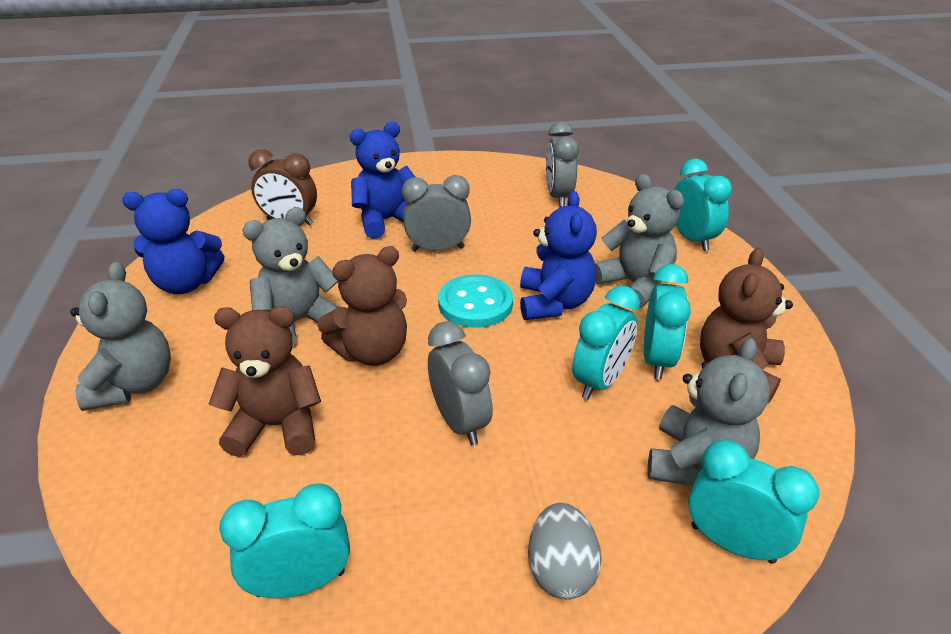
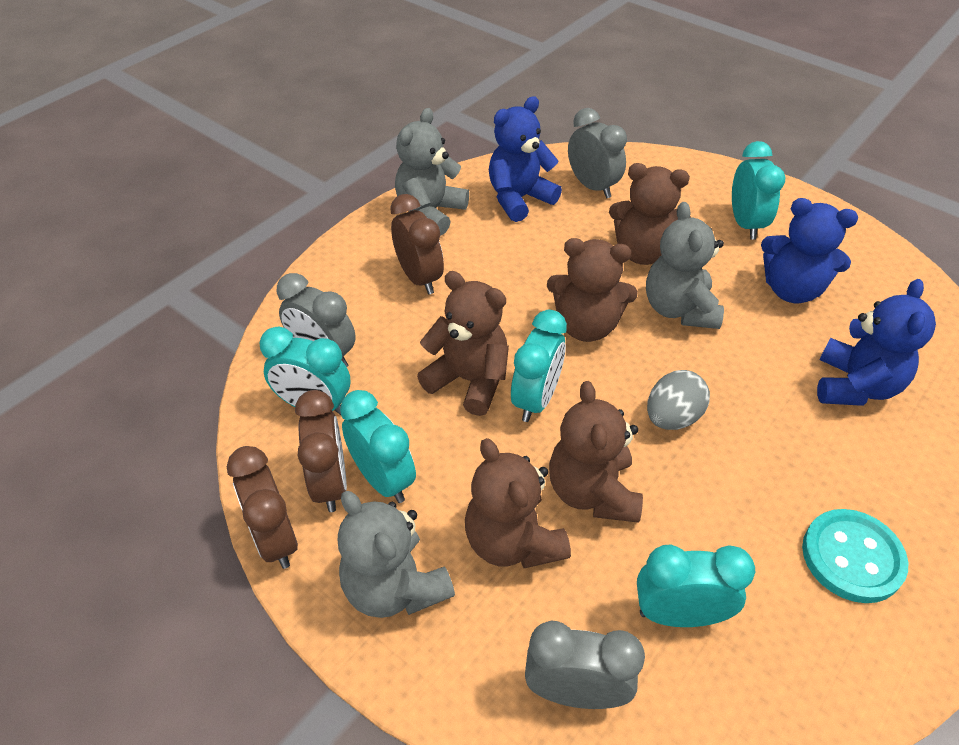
brown clock: 1 -> 3
brown teddy bear: 3 -> 5
grey teddy bear: 4 -> 3

